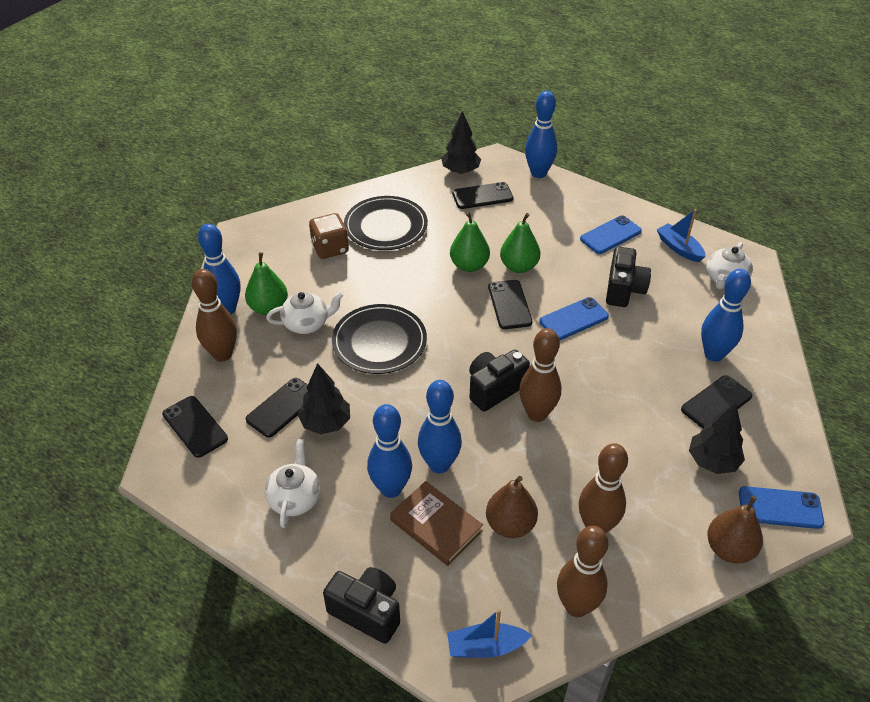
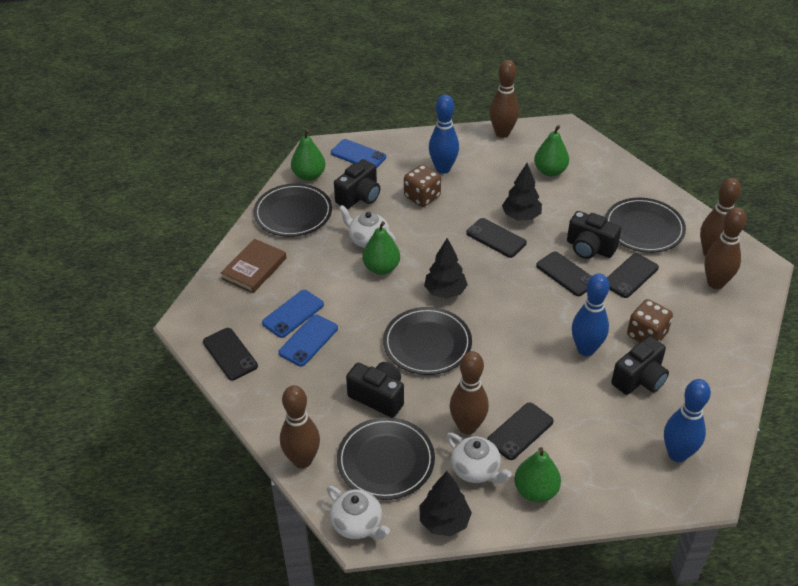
black camera: 3 -> 4
black plate: 2 -> 4
blue boat: 2 -> 0
blue bowling pin: 5 -> 3
brown bowling pin: 4 -> 5
brown dice: 1 -> 2
brown pear: 2 -> 0
green pear: 3 -> 4

